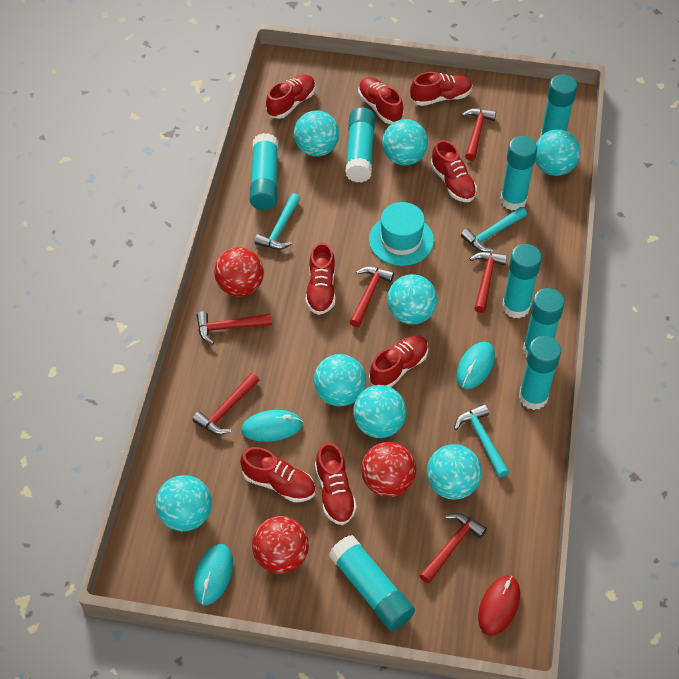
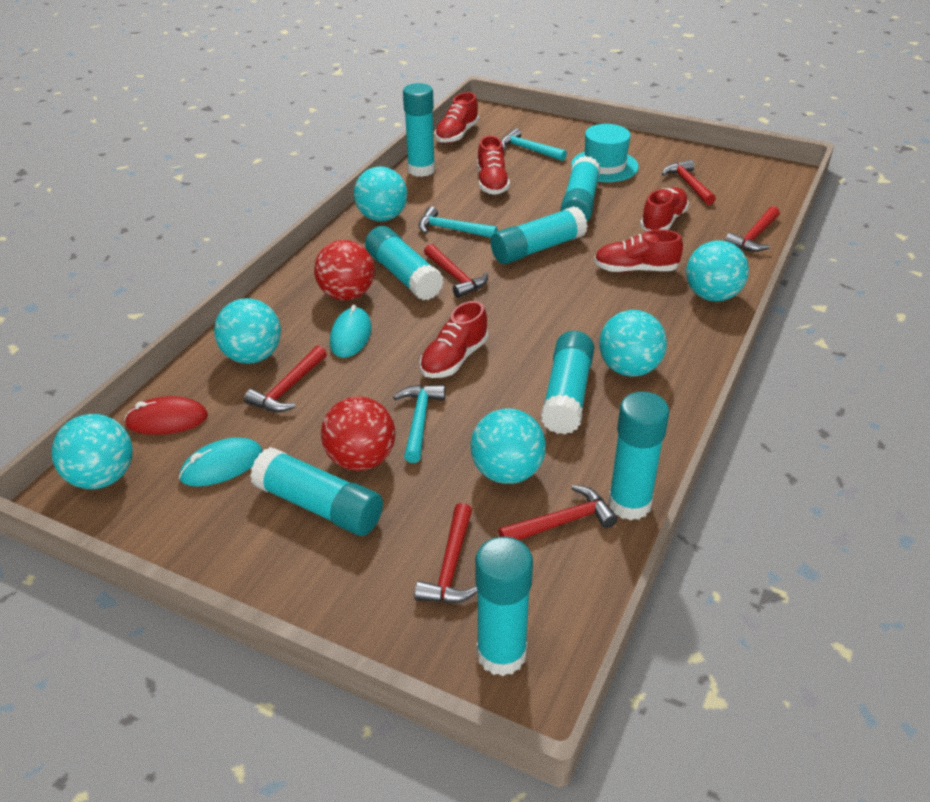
red ball: 3 -> 2
red shoe: 8 -> 5
turquoise ball: 8 -> 6
turquoise mouse: 3 -> 2

